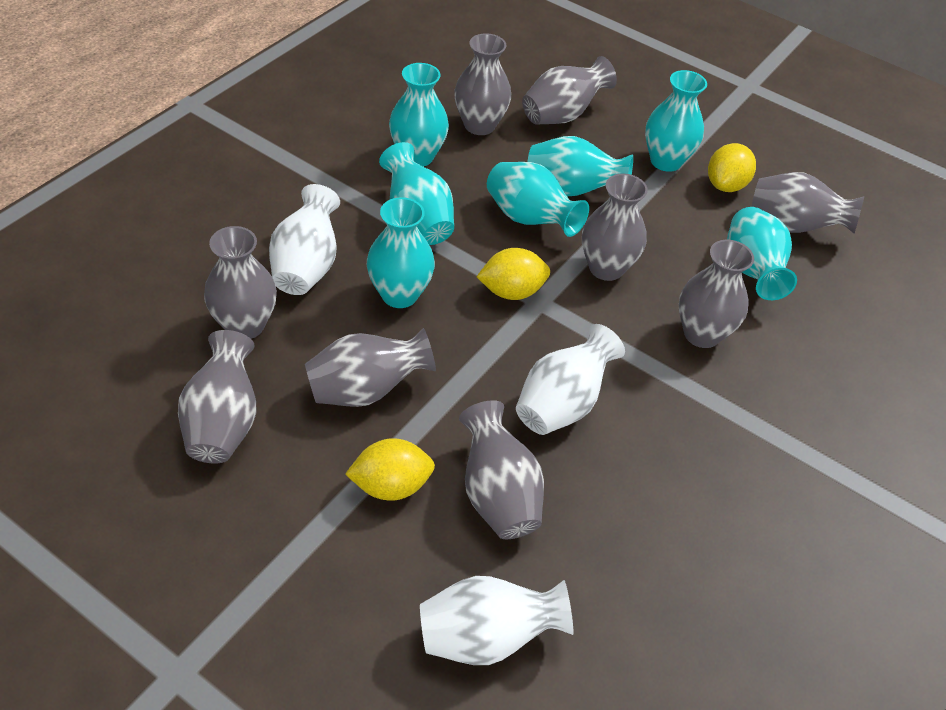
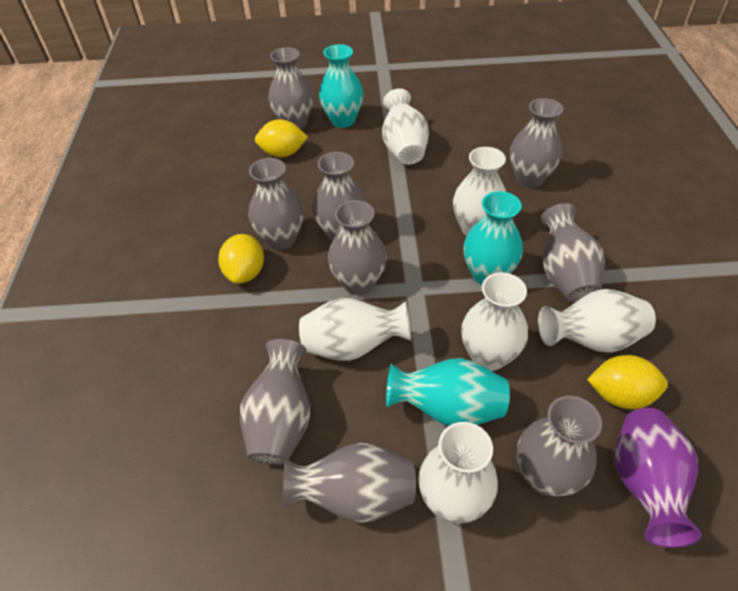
purple vase: 0 -> 1
turquoise vase: 7 -> 3
white vase: 3 -> 6

